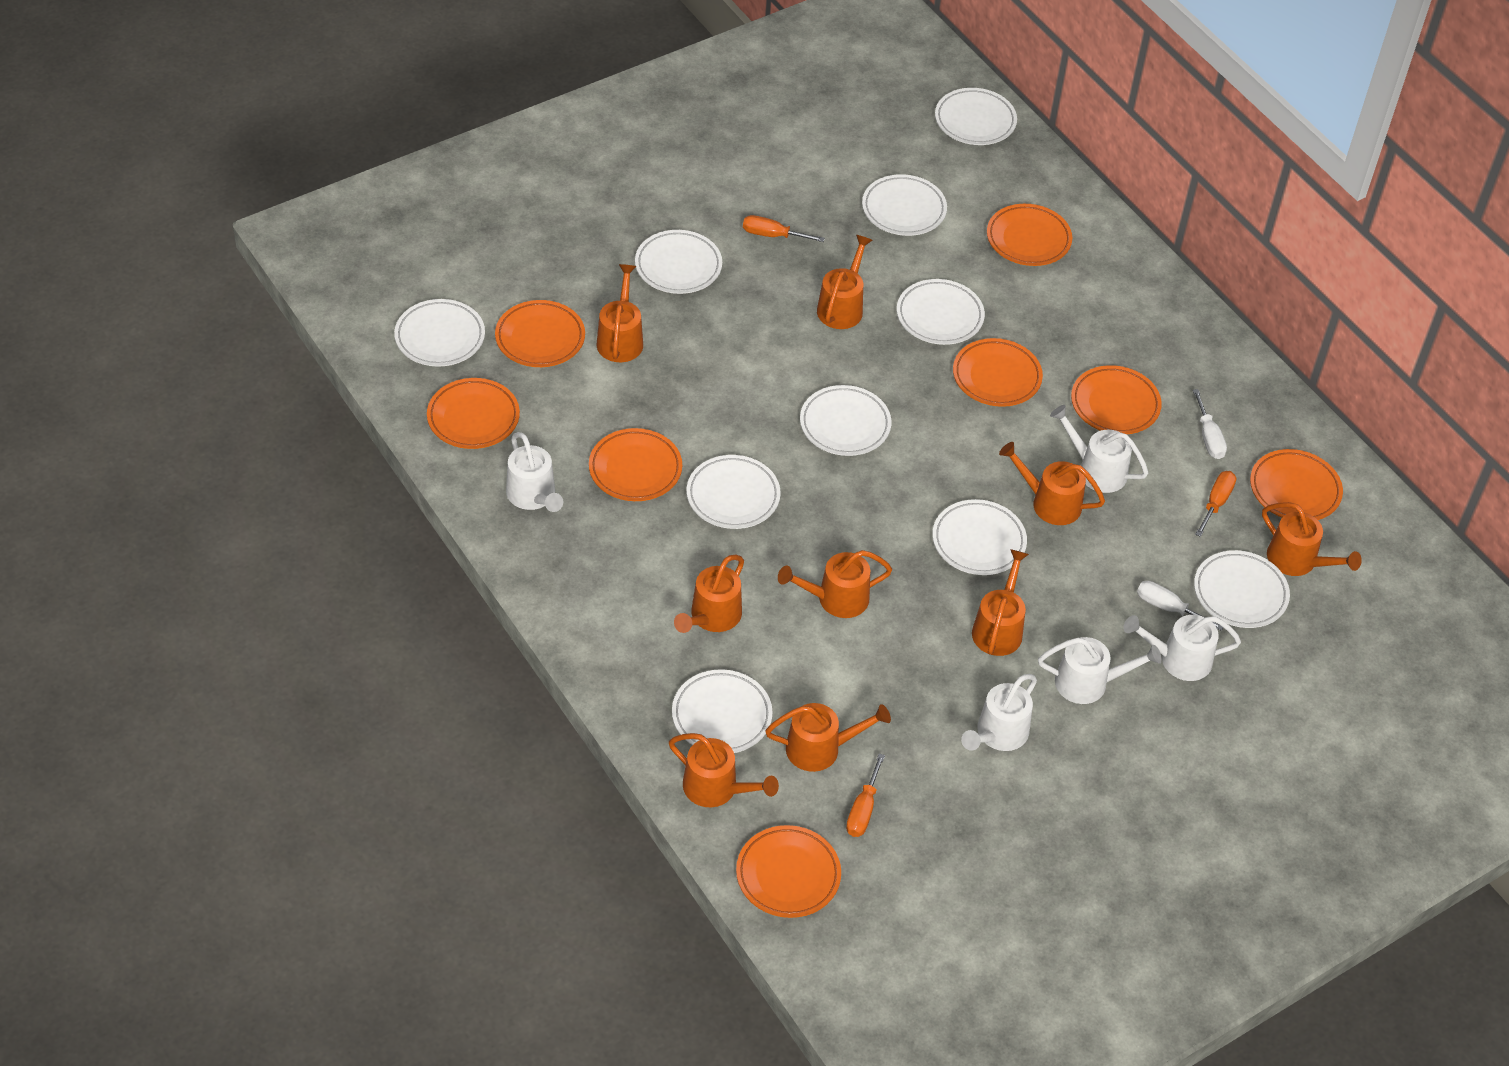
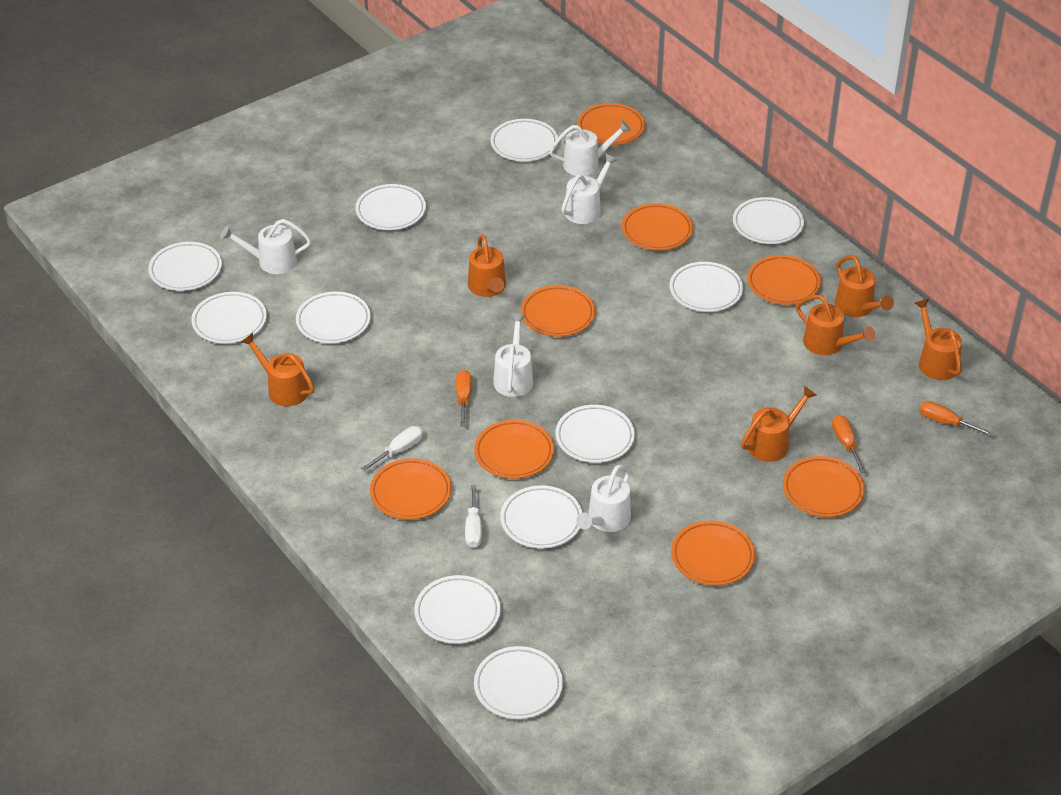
orange watering can: 9 -> 6
white plate: 10 -> 11

